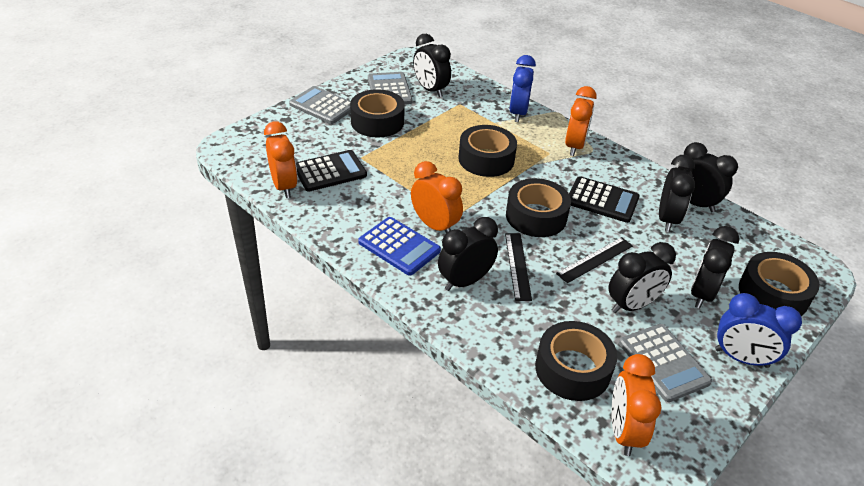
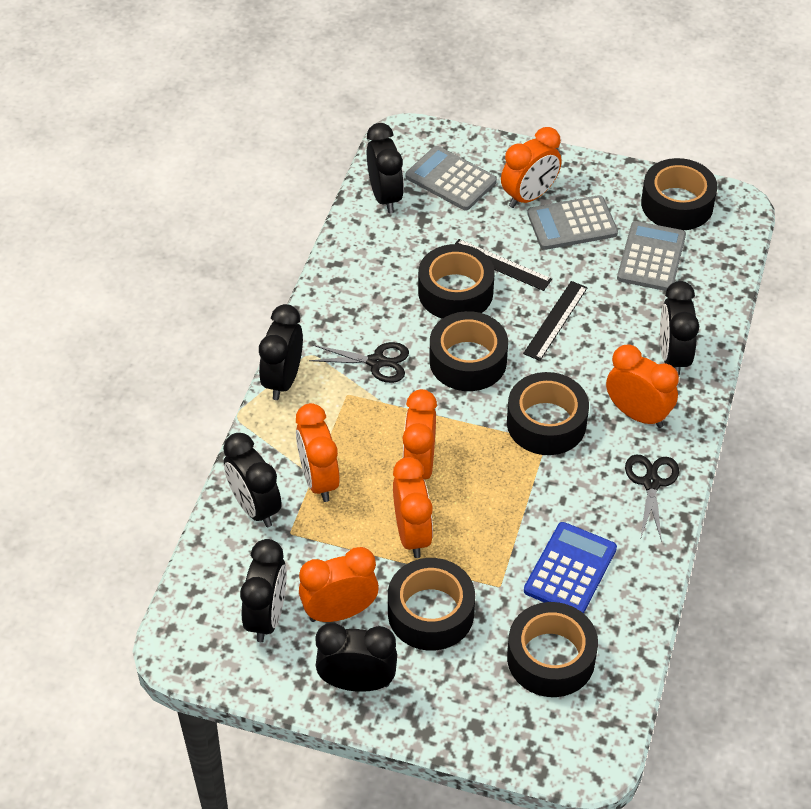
black calculator: 2 -> 0
black scissors: 0 -> 2
black tape: 5 -> 6
blue clock: 2 -> 0
orange clock: 4 -> 6

